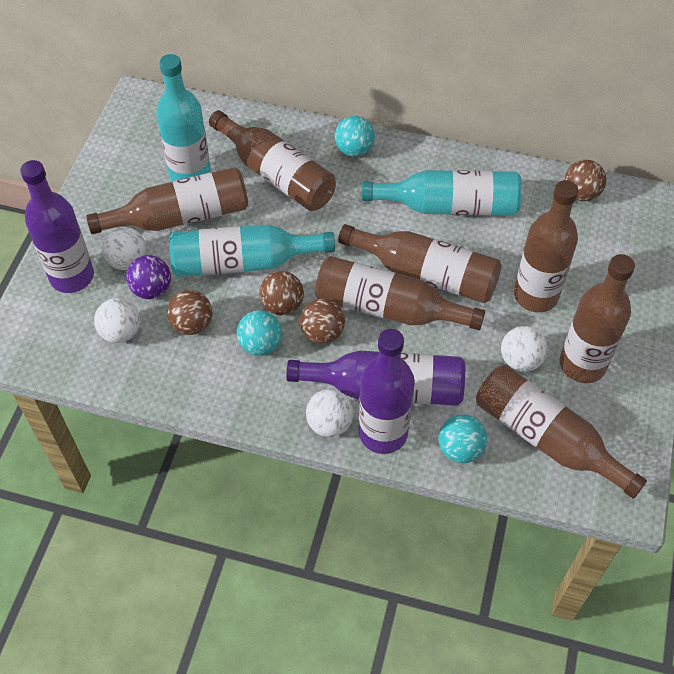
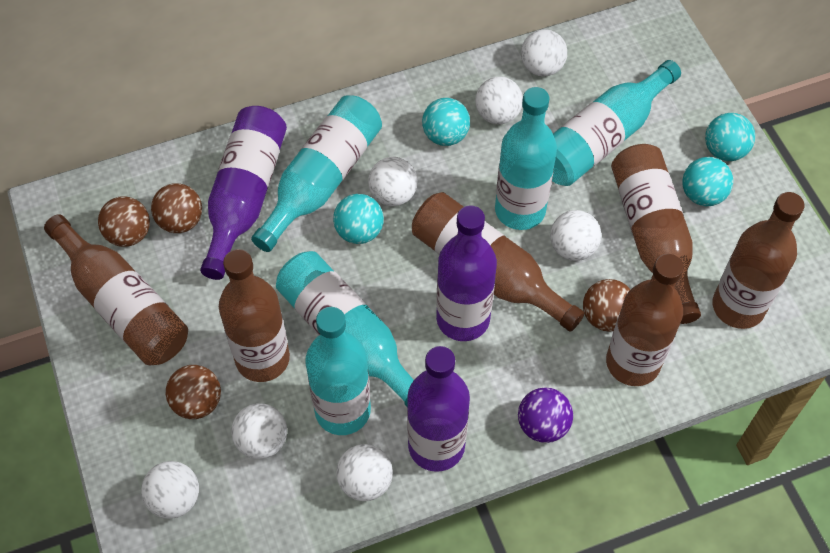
brown bottle: 7 -> 6
turquoise ball: 3 -> 4
turquoise bottle: 3 -> 5
white ball: 4 -> 7

